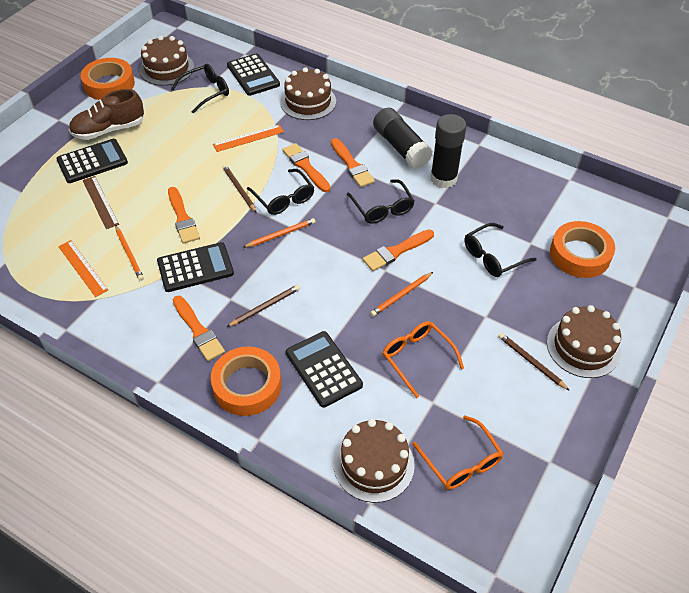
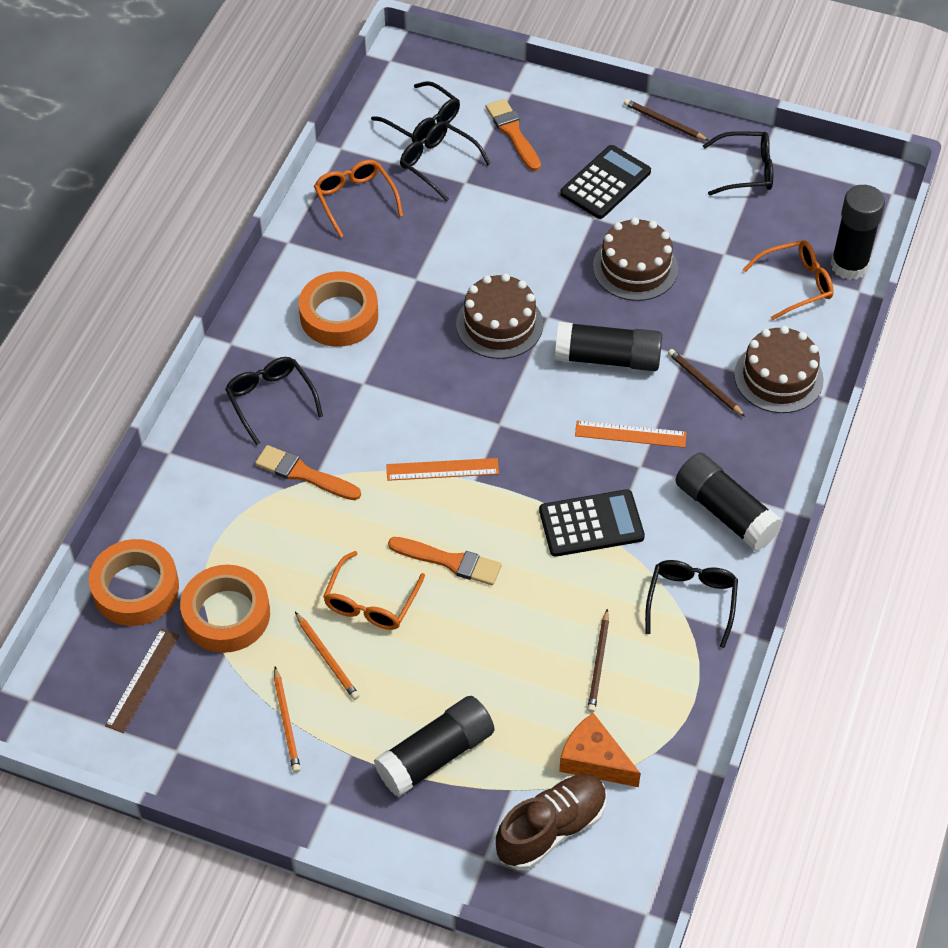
black calculator: 4 -> 2
black glasses: 4 -> 5
black glue stick: 2 -> 4
brown cake: 4 -> 3
orange brush: 5 -> 3
orange cheese: 0 -> 1
orange glasses: 2 -> 3
orange pencil: 3 -> 2

